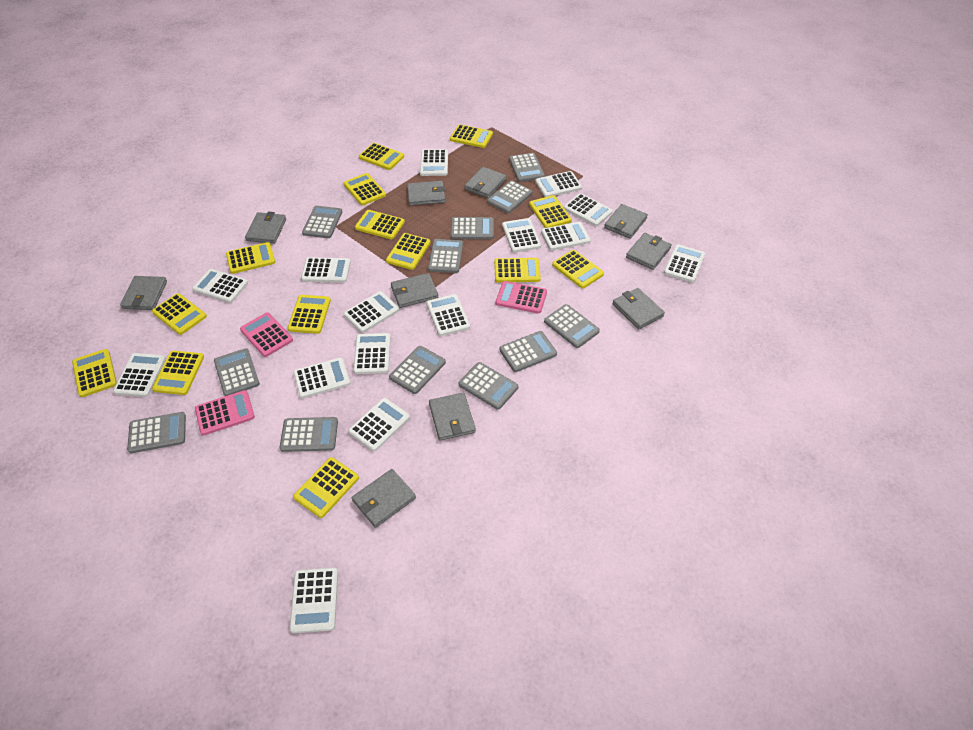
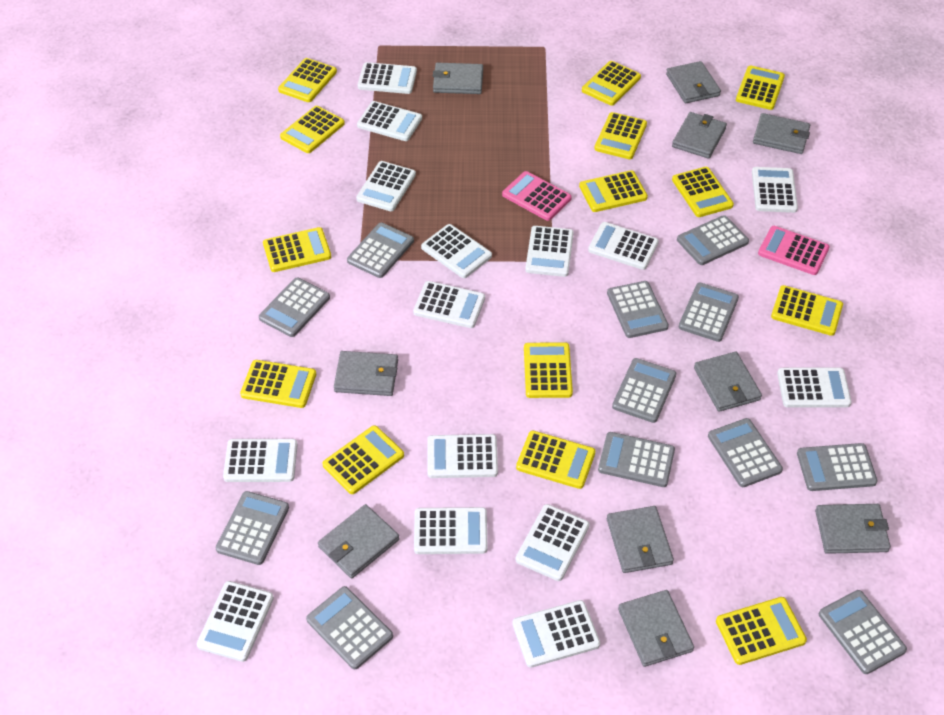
pink calculator: 3 -> 2

